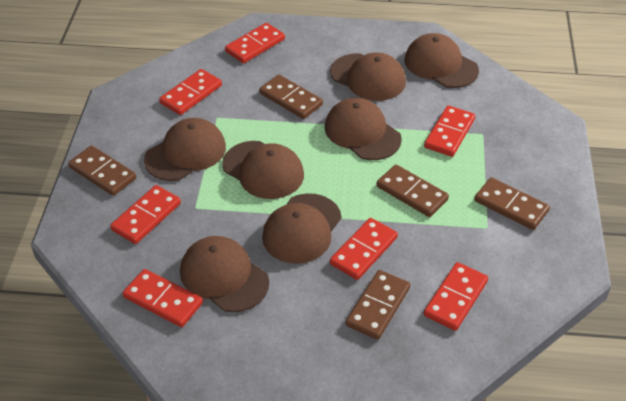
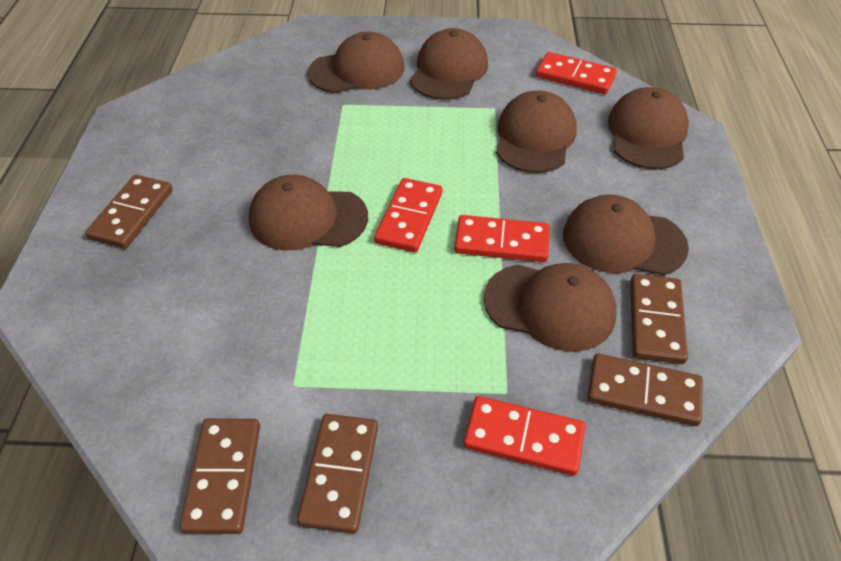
red domino: 7 -> 4

